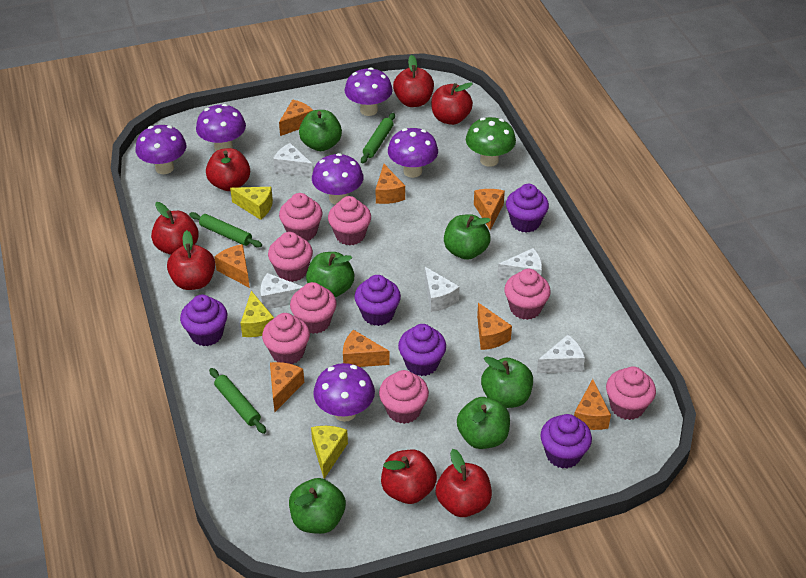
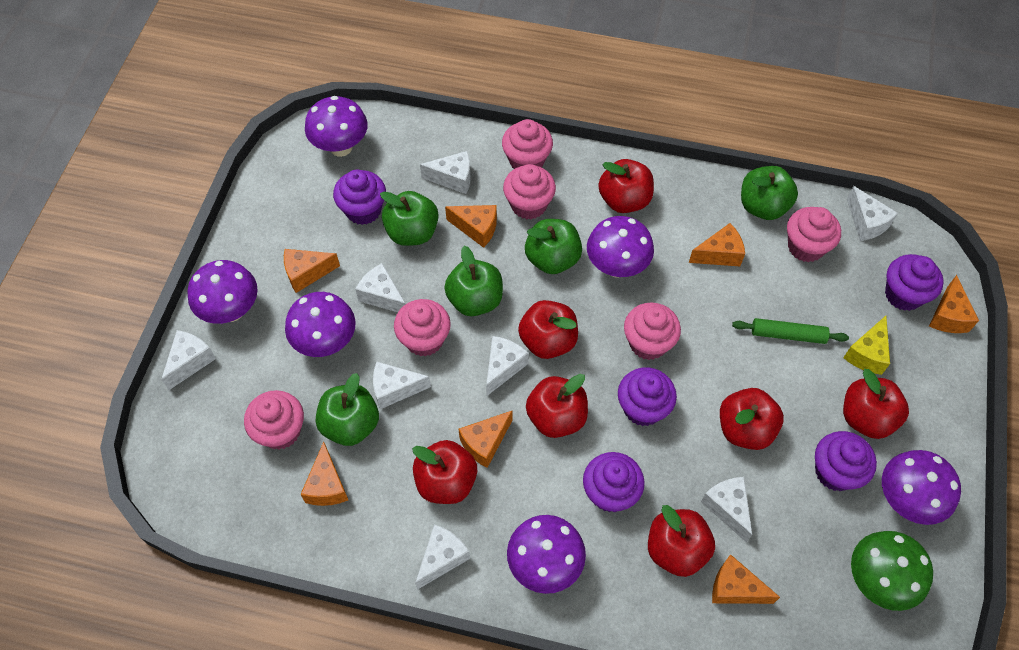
green apple: 6 -> 5
green rolling pin: 3 -> 1
orange cheese: 8 -> 7
pink cupcake: 8 -> 6
white cheese: 5 -> 8
yellow cheese: 3 -> 1

